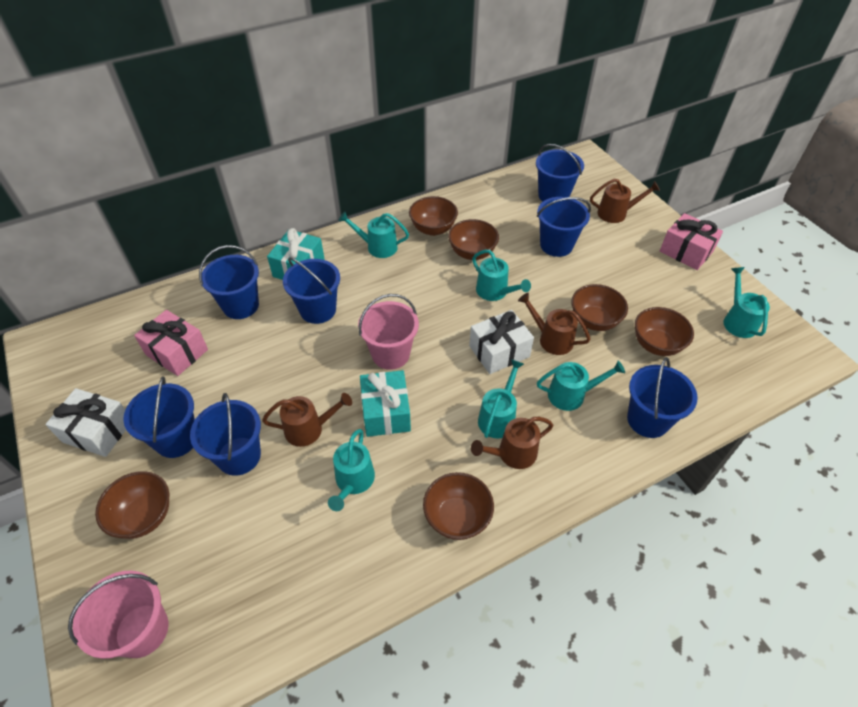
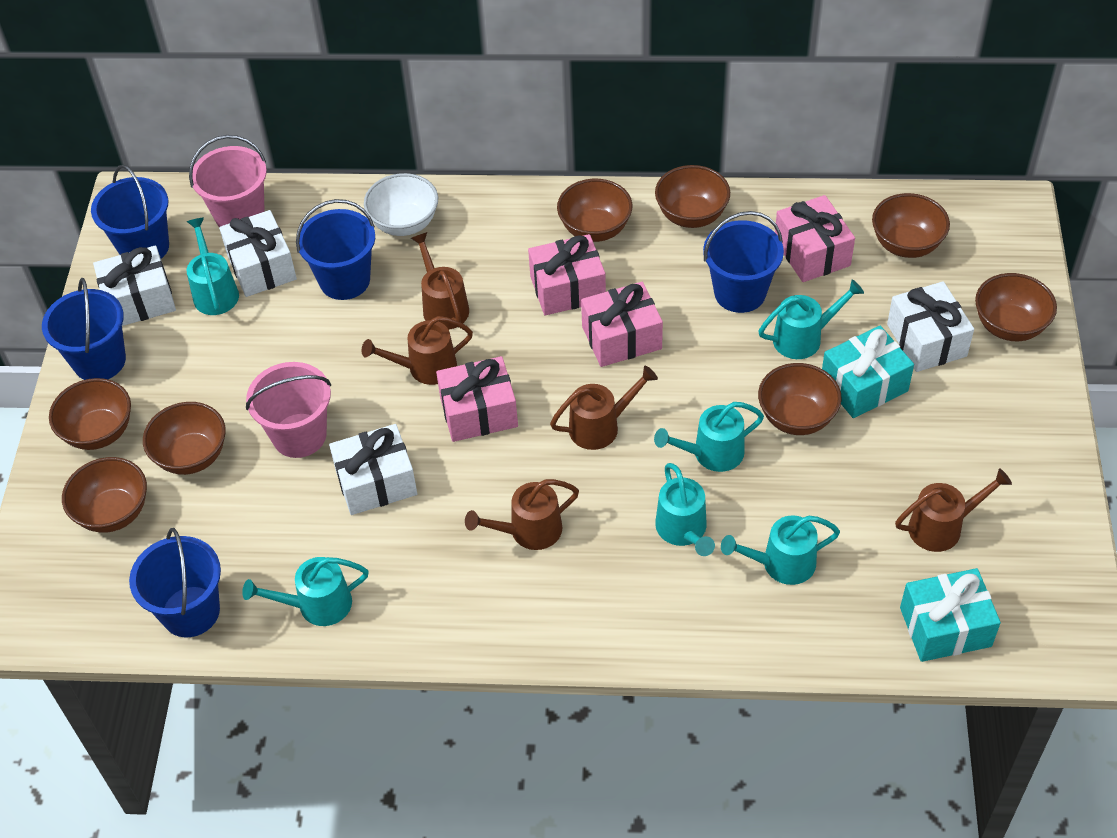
blue bucket: 7 -> 5
brown bowl: 6 -> 8
brown watering can: 4 -> 5
pink gift: 2 -> 4
white bowl: 0 -> 1
white gift: 2 -> 4

